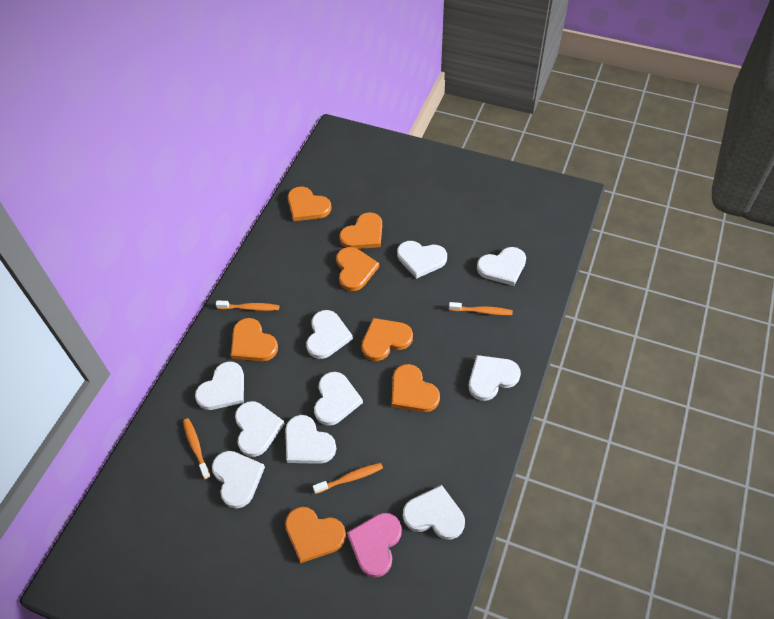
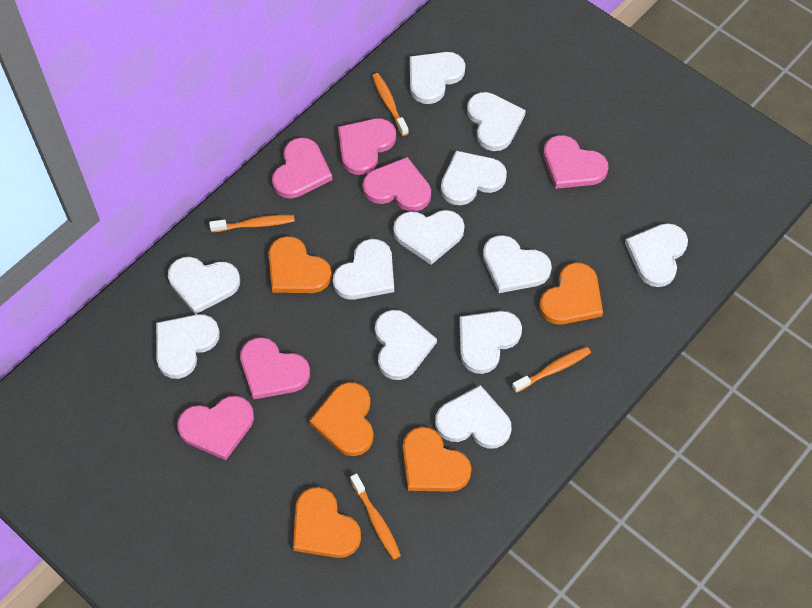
orange heart: 7 -> 5
pink heart: 1 -> 6
white heart: 10 -> 12

